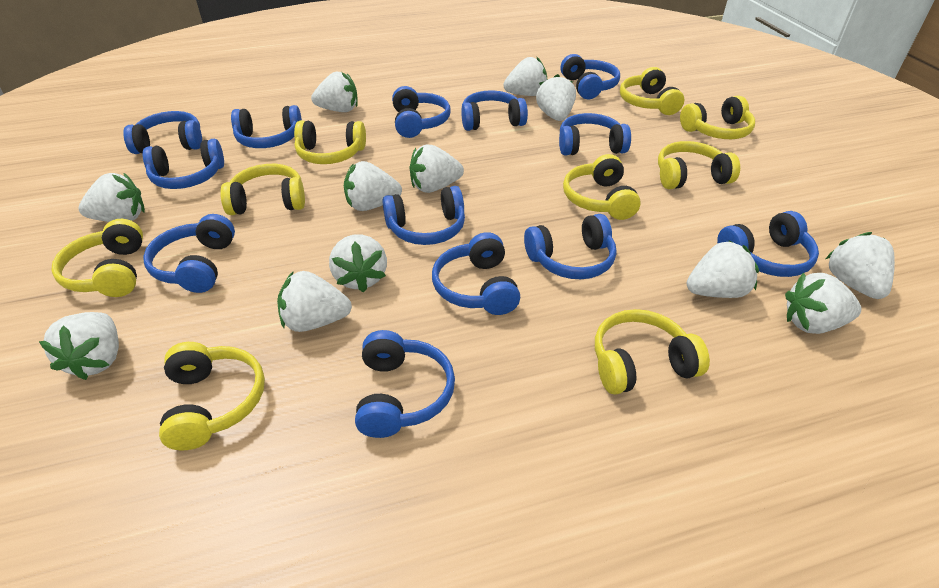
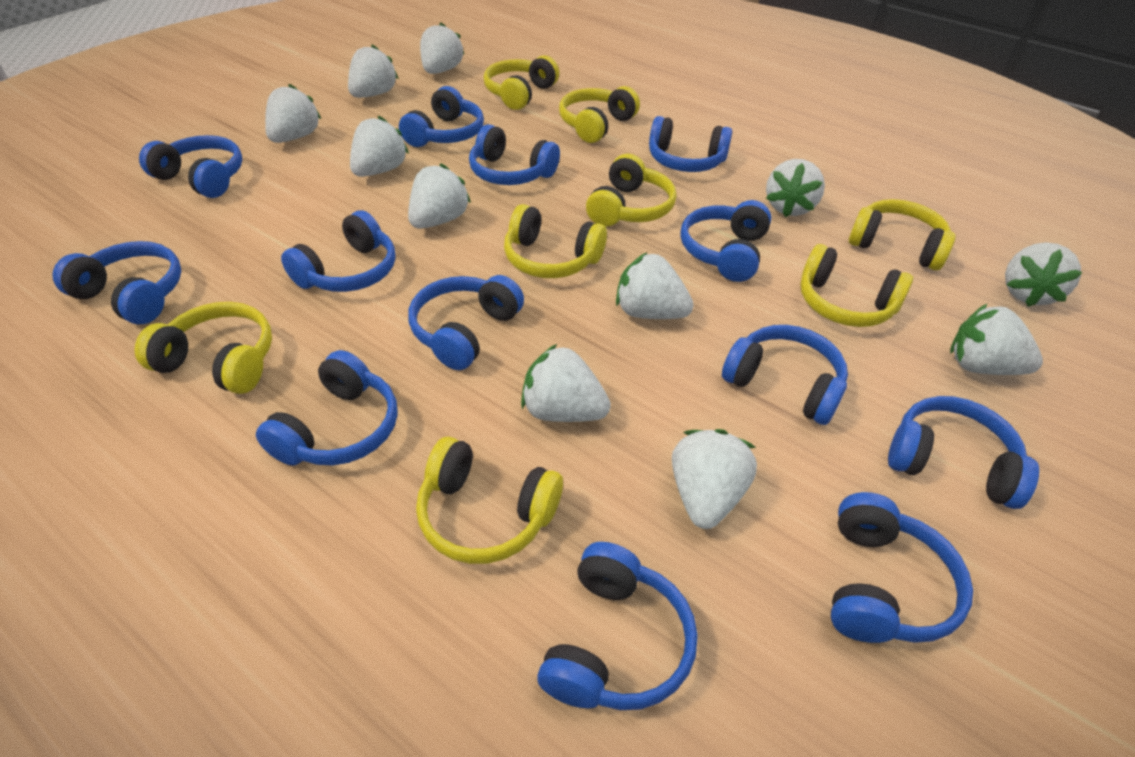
white strawberry: 12 -> 11
yellow headphones: 9 -> 8

